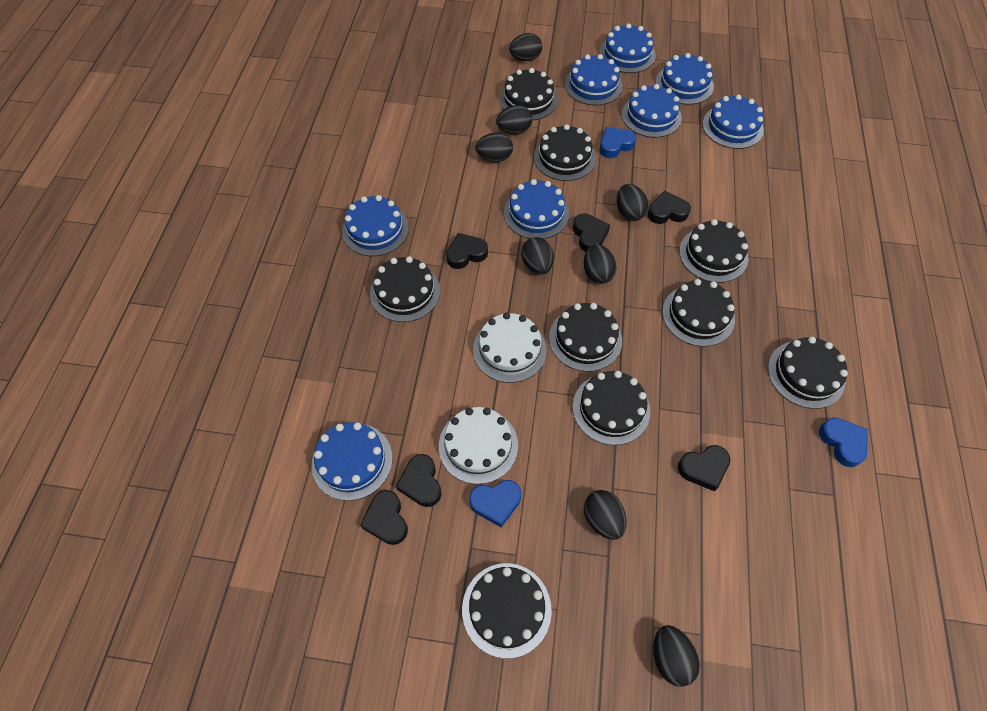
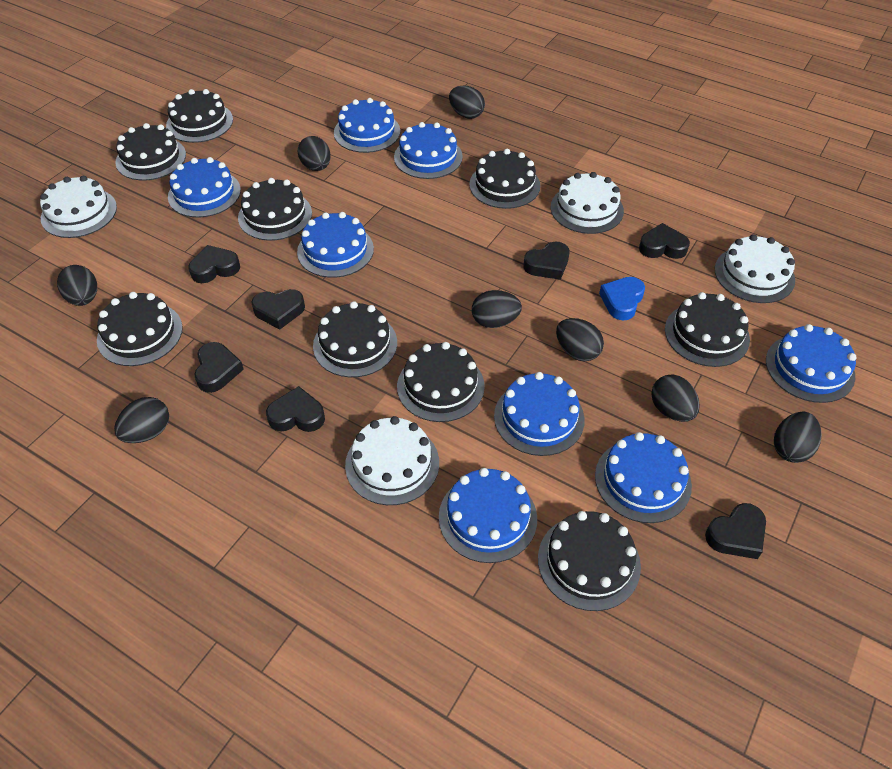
black heart: 6 -> 7
blue heart: 3 -> 1
white cake: 2 -> 4

